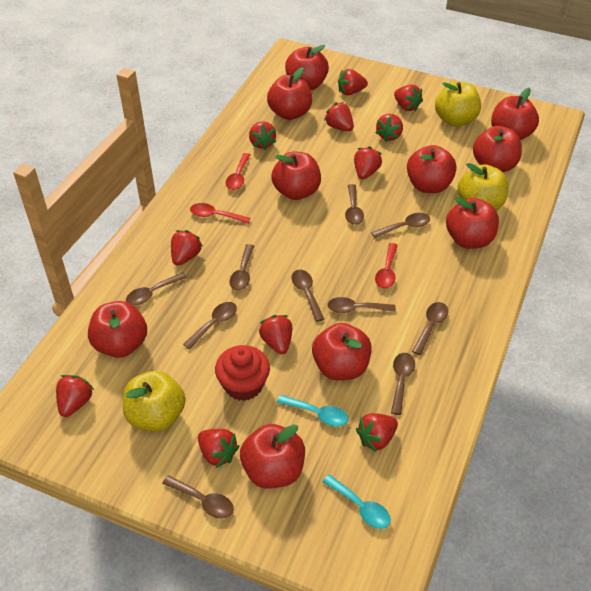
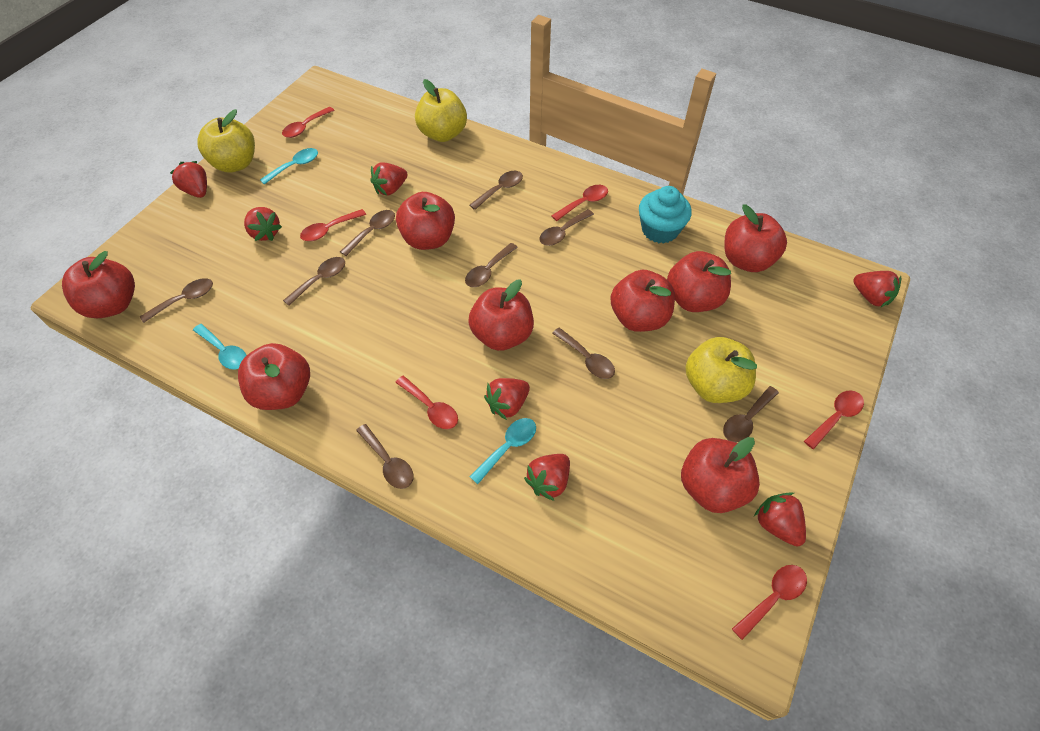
brown spoon: 10 -> 9
red apple: 10 -> 8
red cupcake: 1 -> 0
red spoon: 3 -> 6
red strawberry: 11 -> 7
turquoise cupcake: 0 -> 1
turquoise spoon: 2 -> 3

